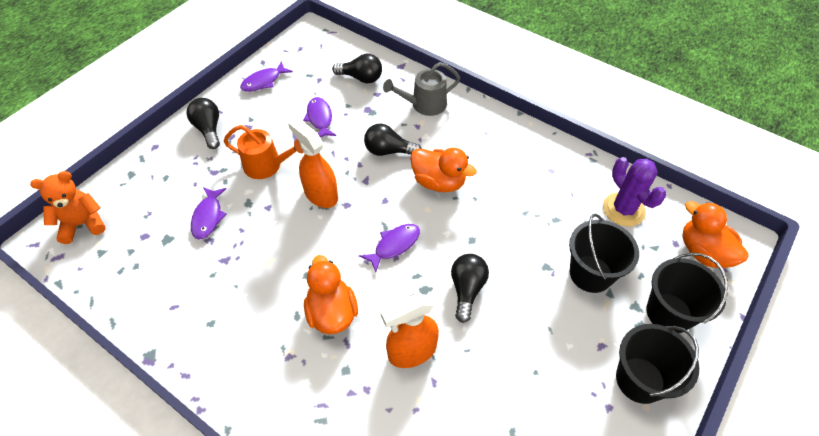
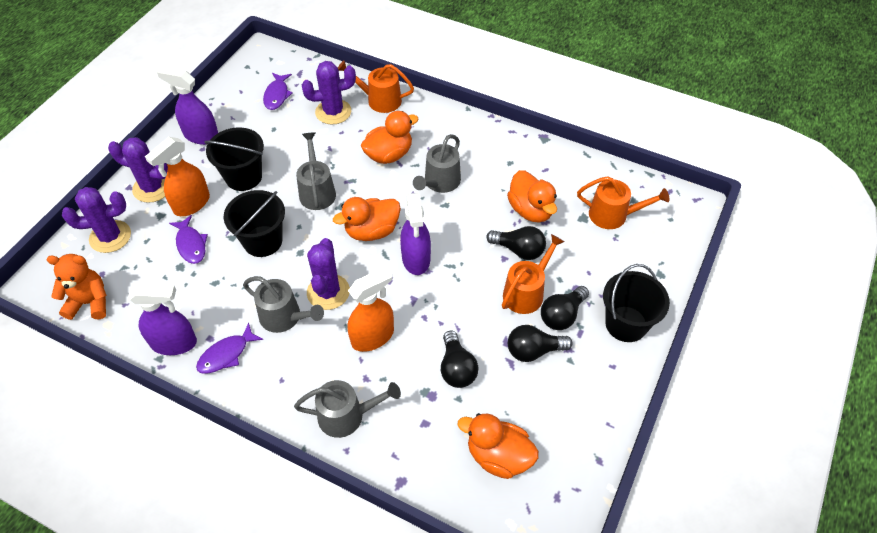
grey watering can: 1 -> 4
orange duck: 3 -> 4
orange watering can: 1 -> 3
purple cactus: 1 -> 4
purple fish: 4 -> 3
purple spray bottle: 0 -> 3

